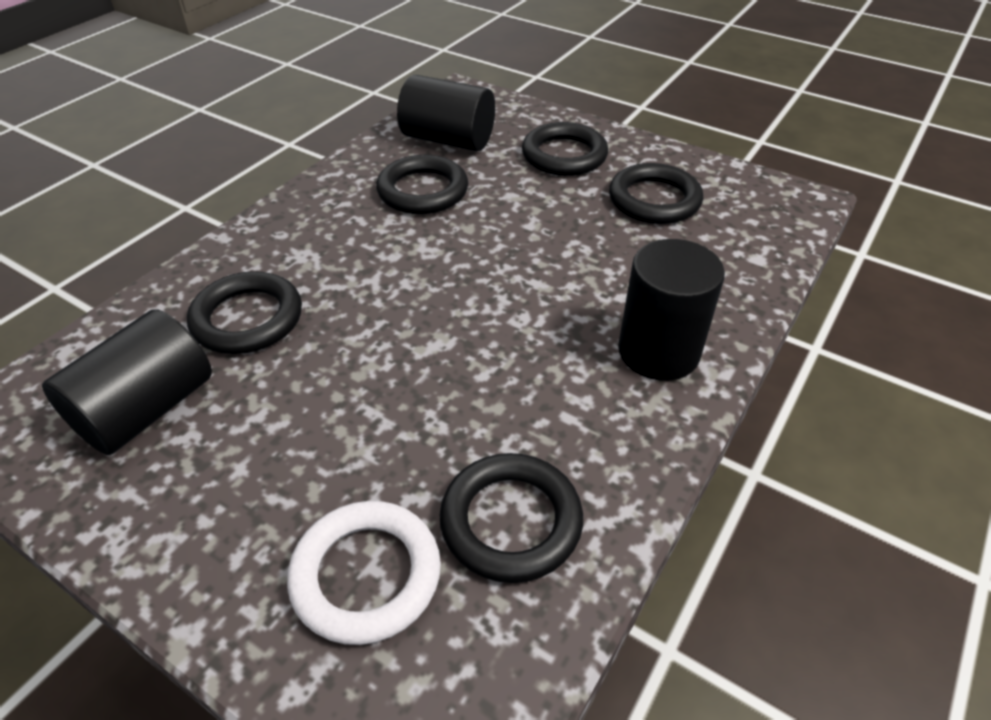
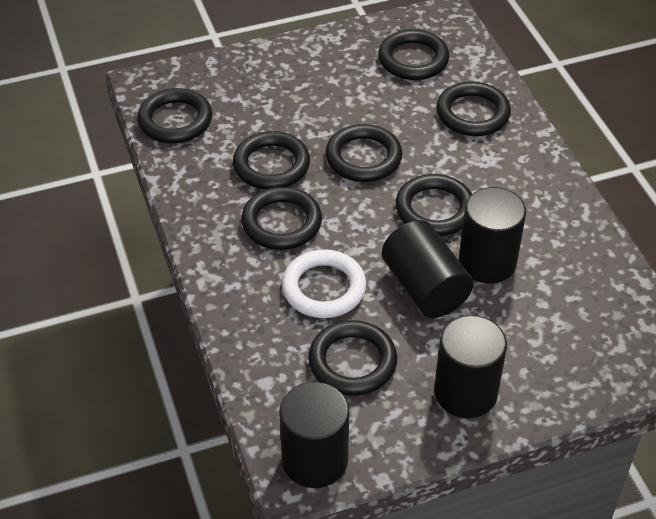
black cylinder: 3 -> 4
black ring: 5 -> 8

